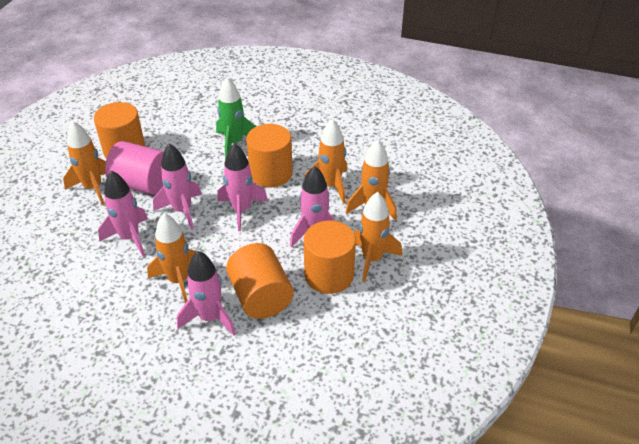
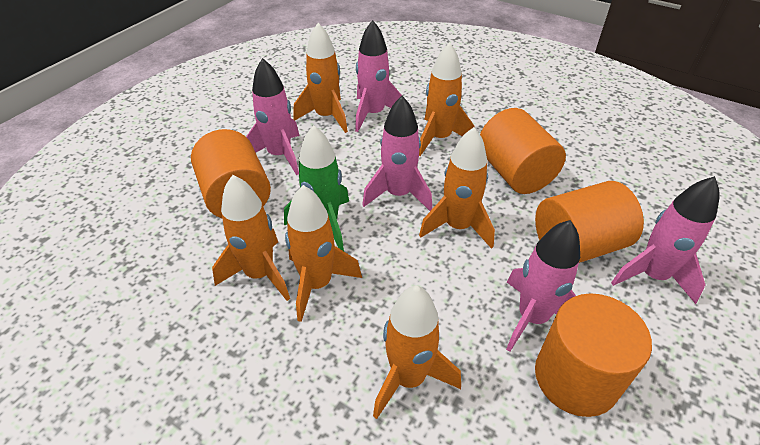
orange rocket: 5 -> 6
pink cylinder: 1 -> 0

